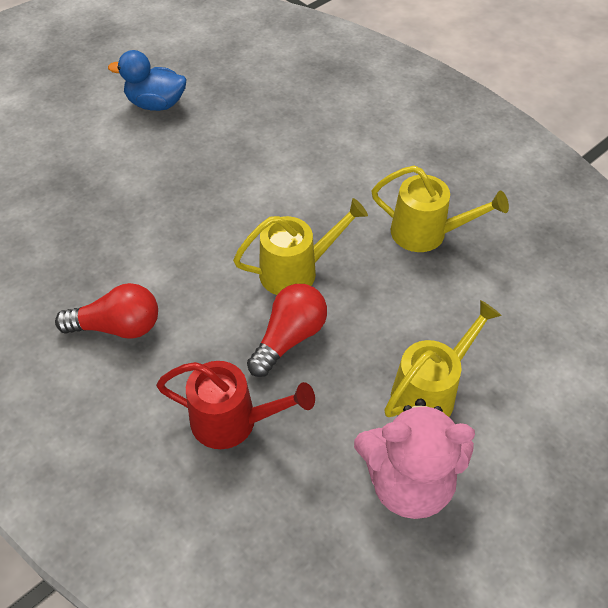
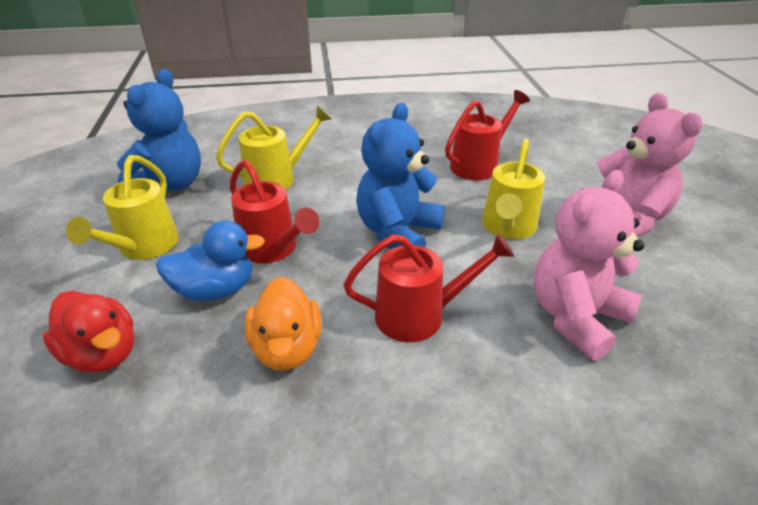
blue teddy bear: 0 -> 2
orange duck: 0 -> 1
pink teddy bear: 1 -> 2
red duck: 0 -> 1
red light bulb: 2 -> 0
red watering can: 1 -> 3

